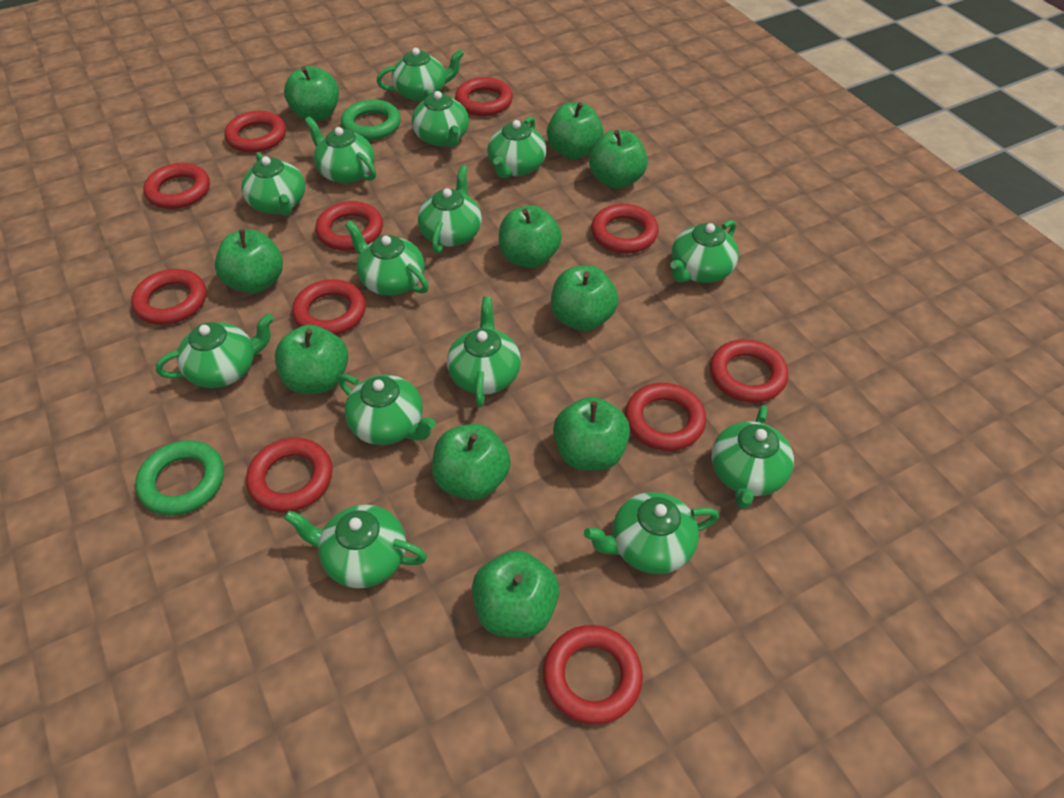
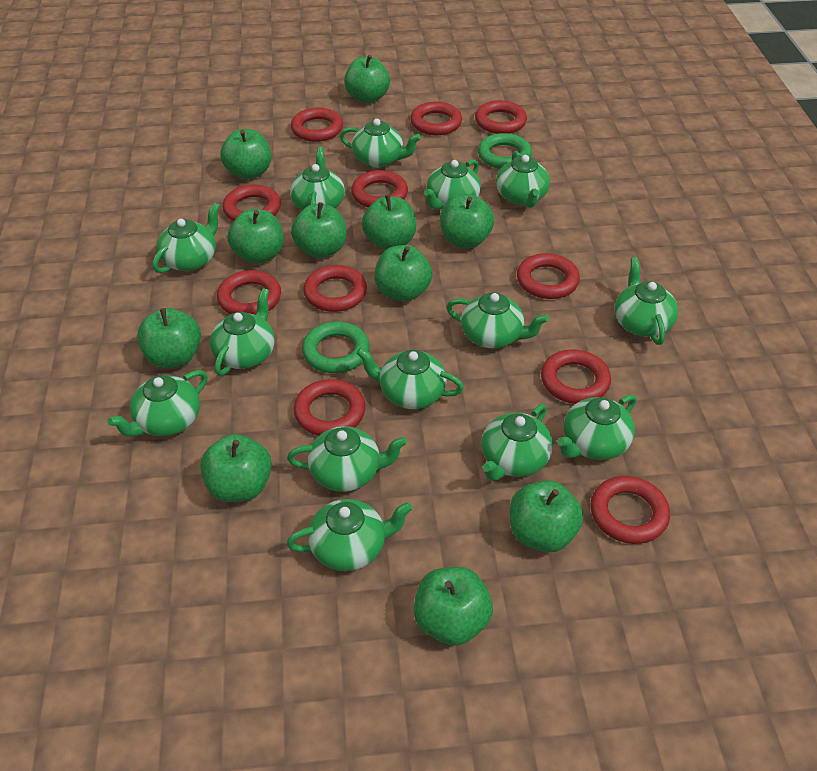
green apple: 10 -> 11

